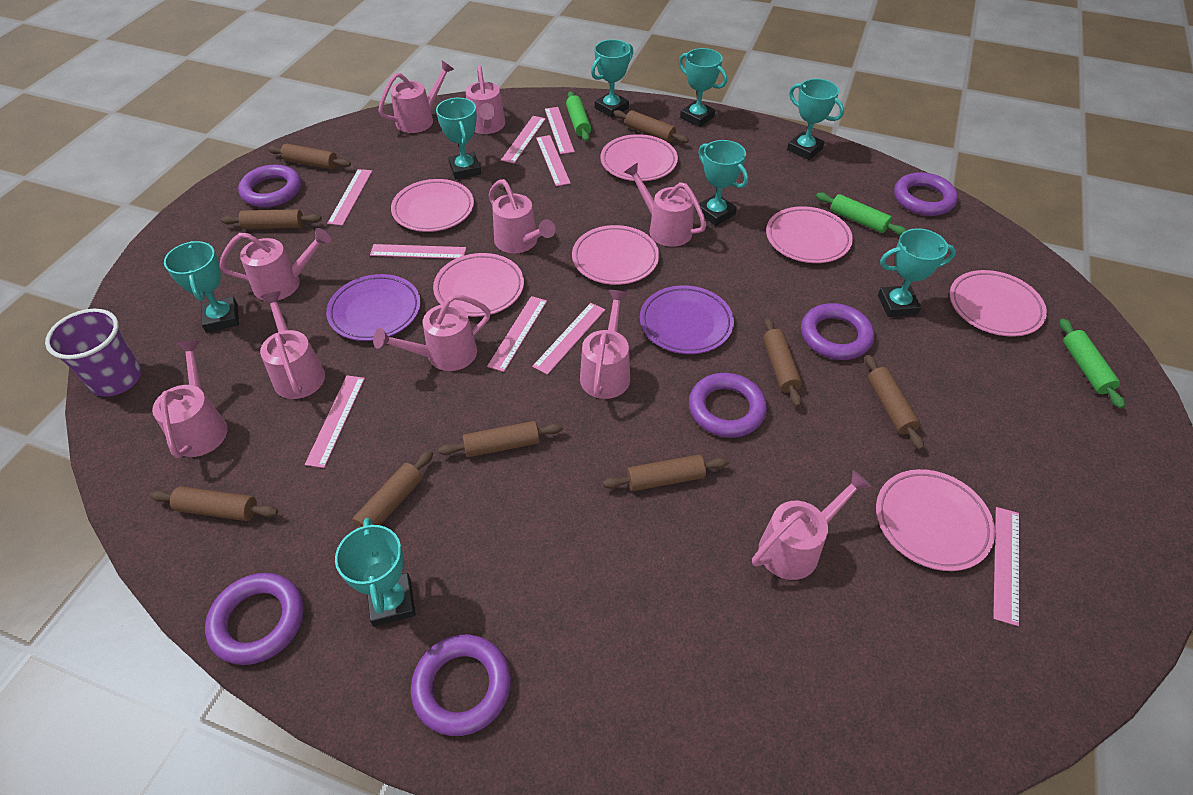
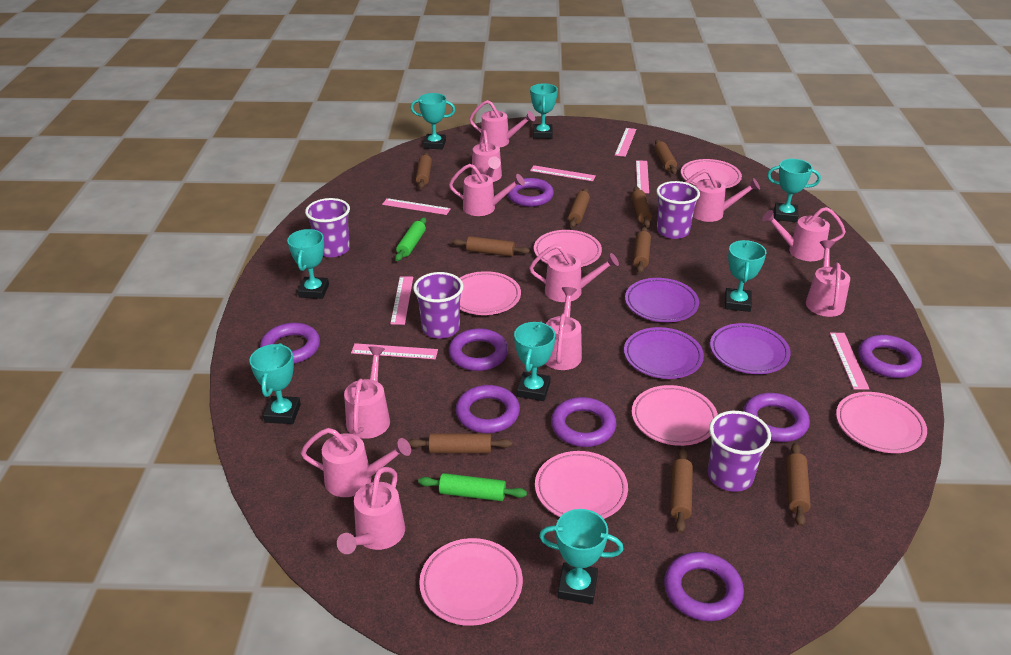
green rolling pin: 3 -> 2
pink ruler: 9 -> 7
pink watering can: 10 -> 11
purple cup: 1 -> 4
purple plate: 2 -> 3
purple ring: 6 -> 8

